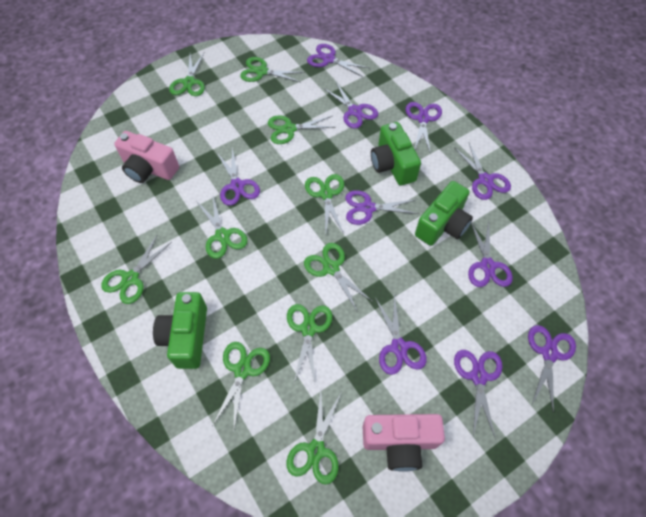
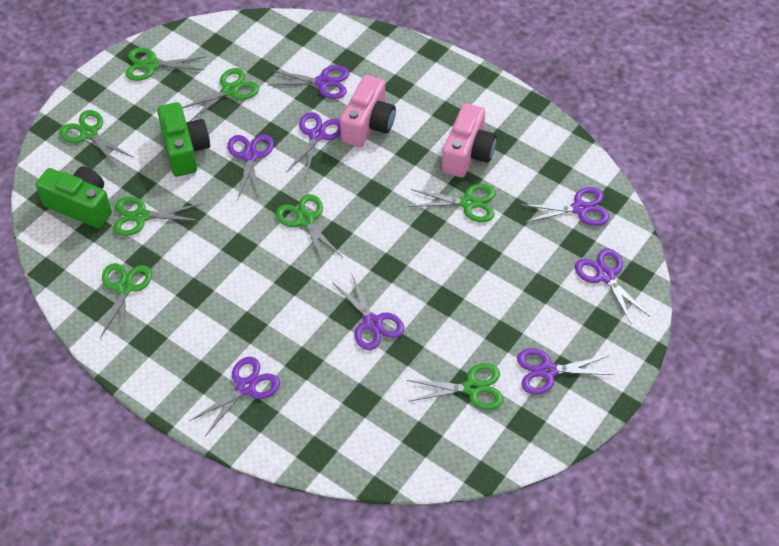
green camera: 3 -> 2
green scissors: 10 -> 8
purple scissors: 10 -> 8

